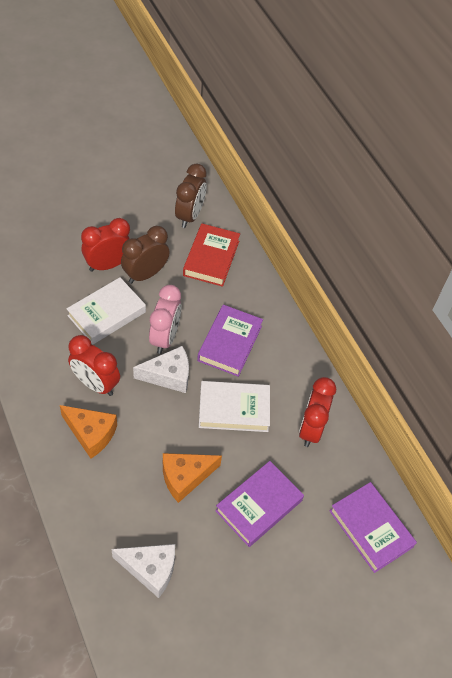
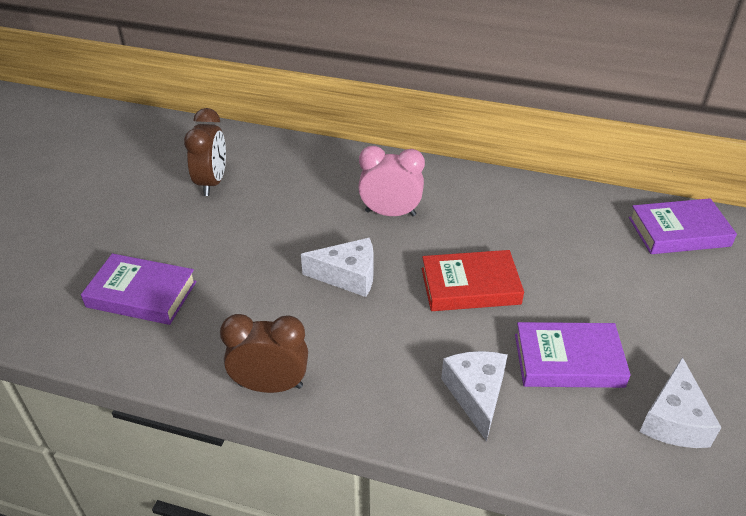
orange cheese: 2 -> 0
red clock: 3 -> 0
white book: 2 -> 0
white cheese: 2 -> 3

